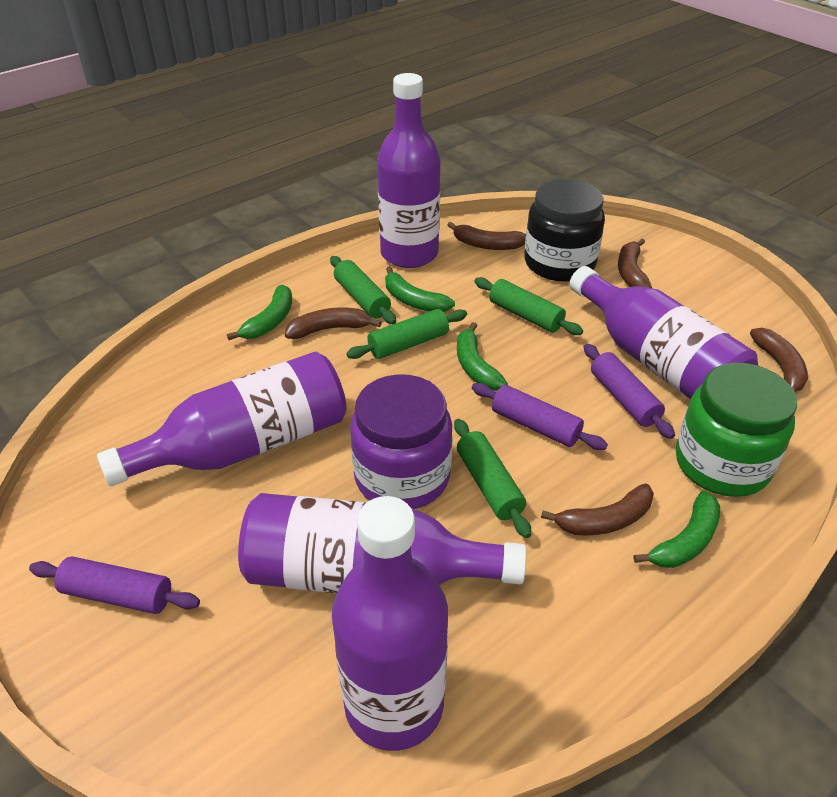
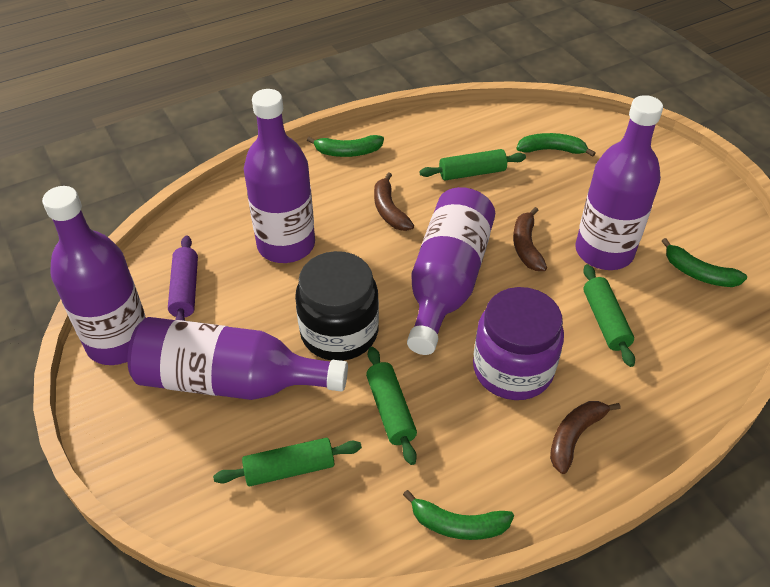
brown banana: 5 -> 3
green jar: 1 -> 0
purple rolling pin: 3 -> 1

